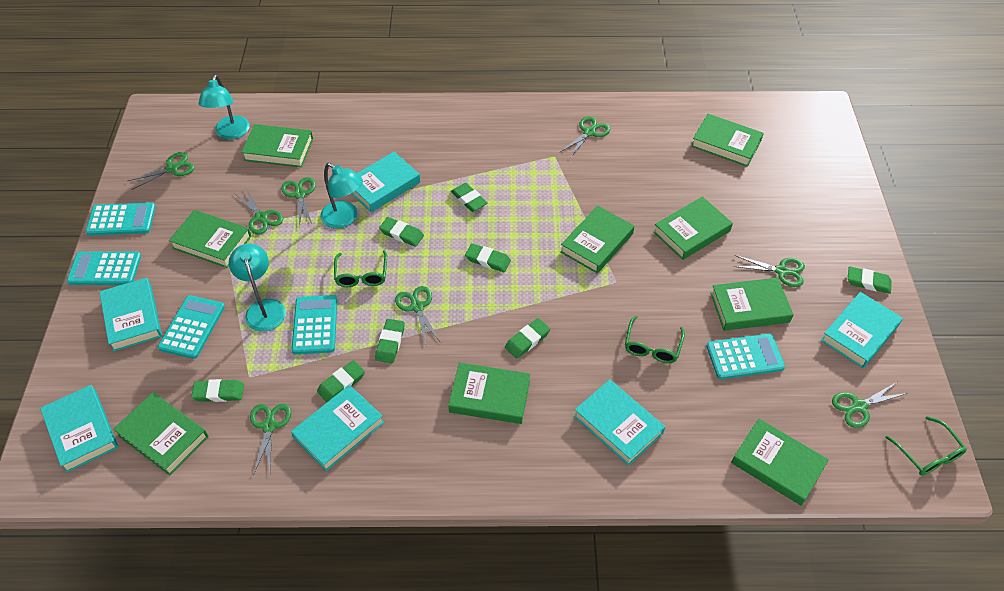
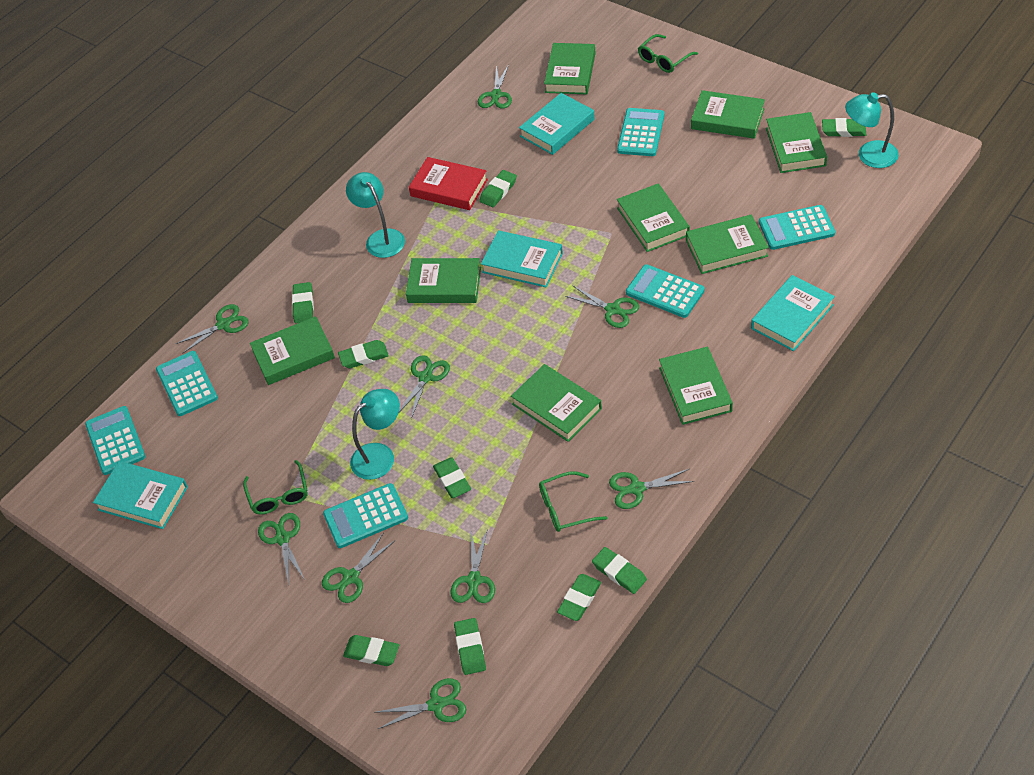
green eraser: 8 -> 9
green scissors: 8 -> 9
red book: 0 -> 1
turquoise book: 6 -> 4
turquoise calculator: 5 -> 6

